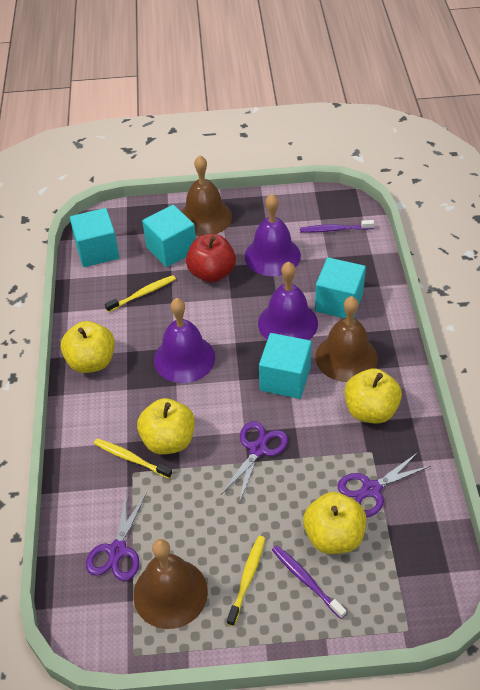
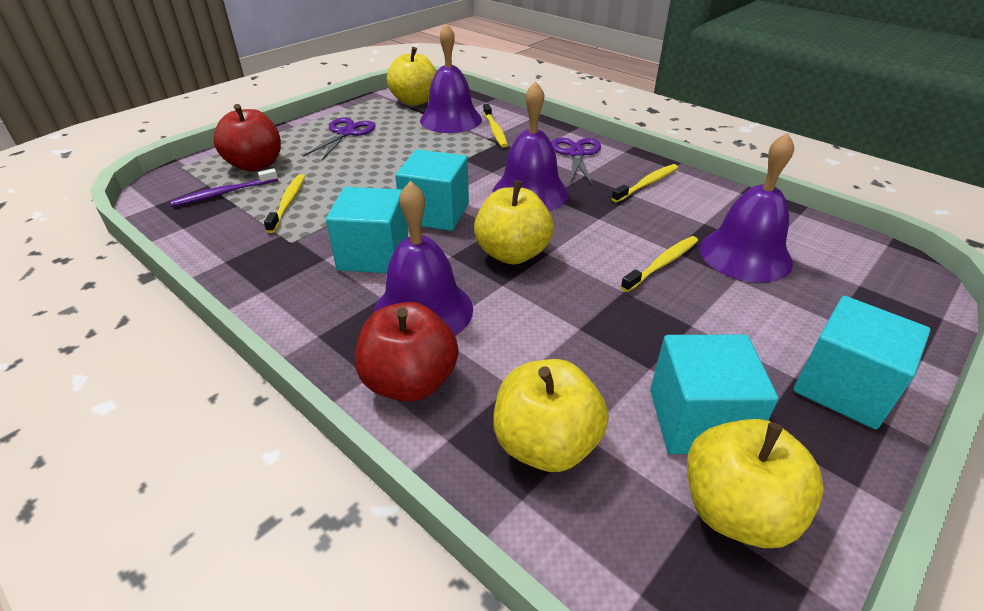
brown bell: 3 -> 0
purple bell: 3 -> 4
purple scissors: 3 -> 2
purple toothbrush: 2 -> 1
red apple: 1 -> 2
yellow toothbrush: 3 -> 4

